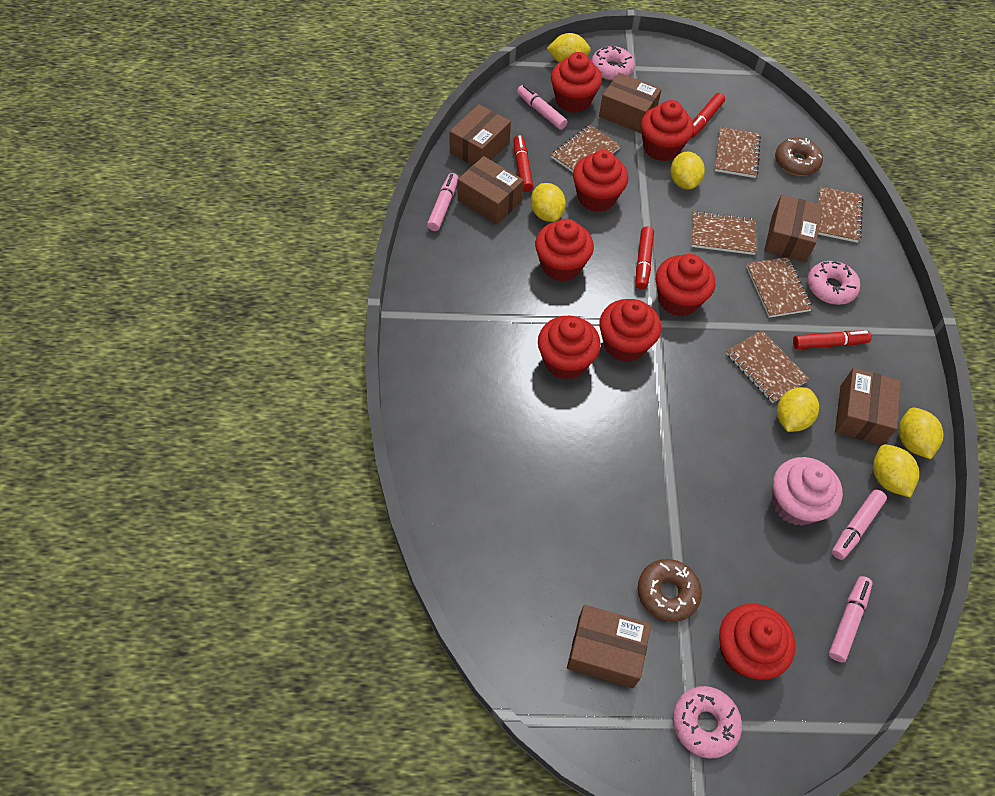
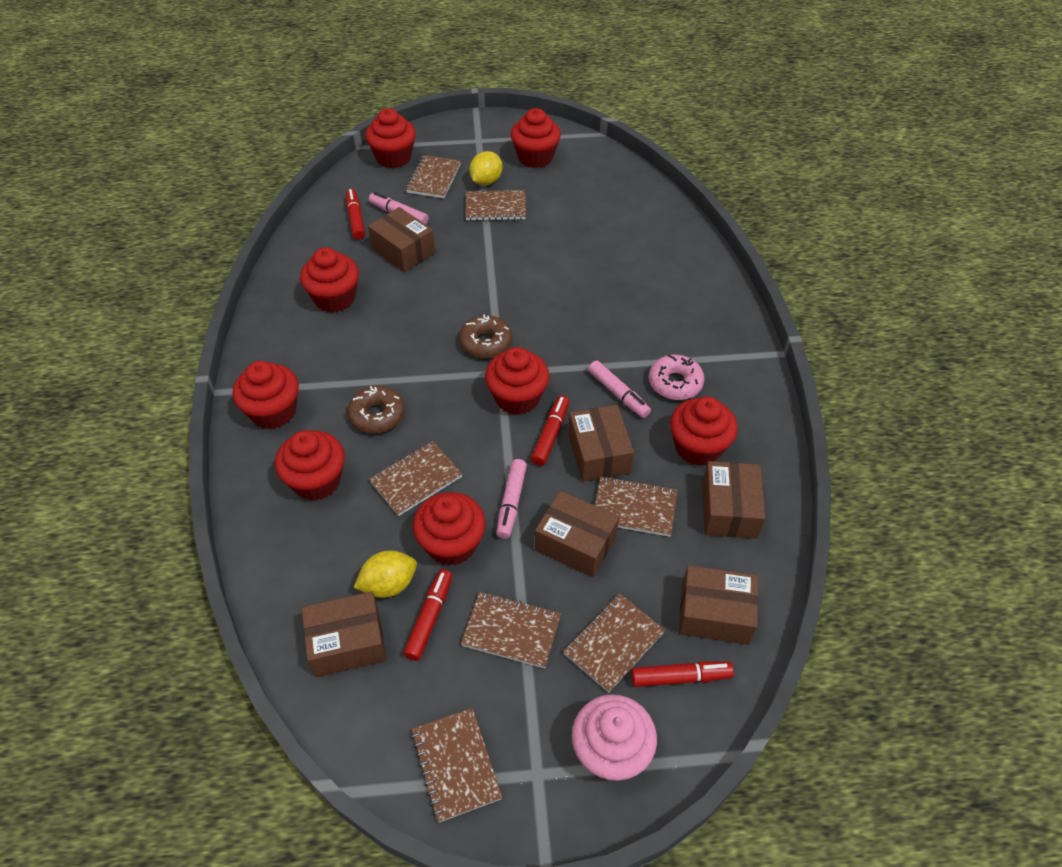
brown notebook: 6 -> 7
pink donut: 3 -> 1
pink marker: 4 -> 3
yellow lemon: 6 -> 2

